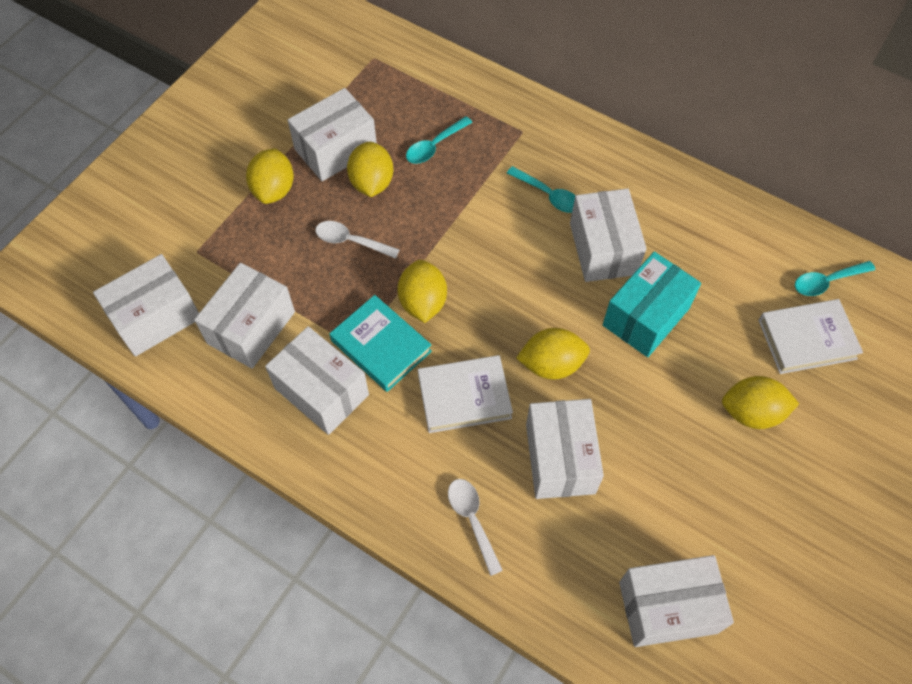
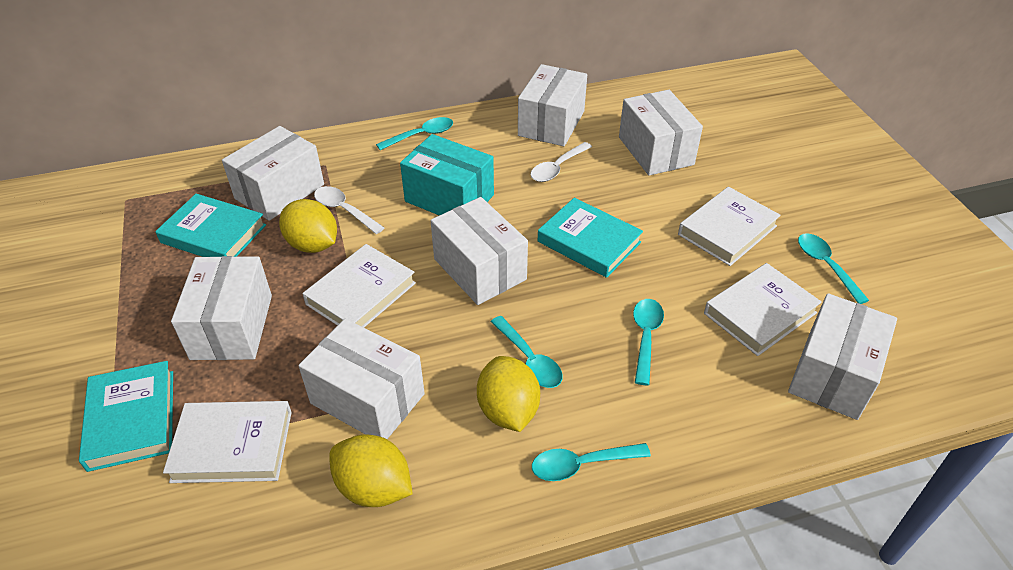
turquoise book: 1 -> 3
turquoise spoon: 3 -> 5
white book: 2 -> 4
yellow lemon: 5 -> 3

